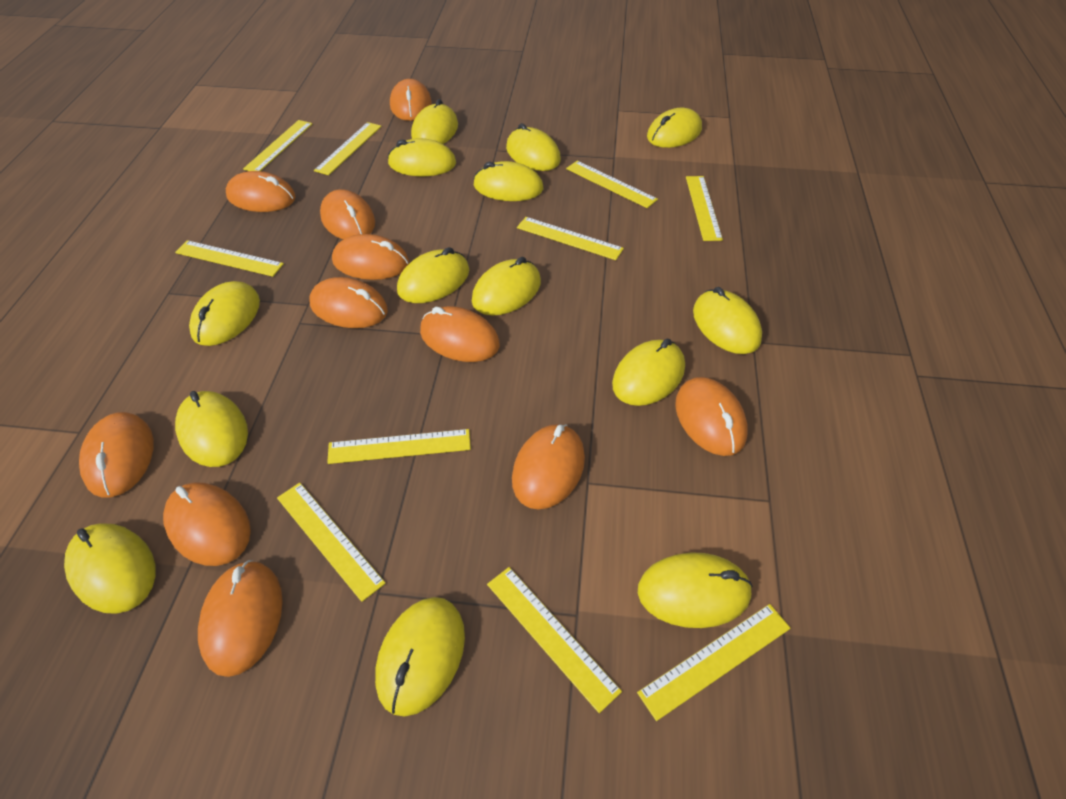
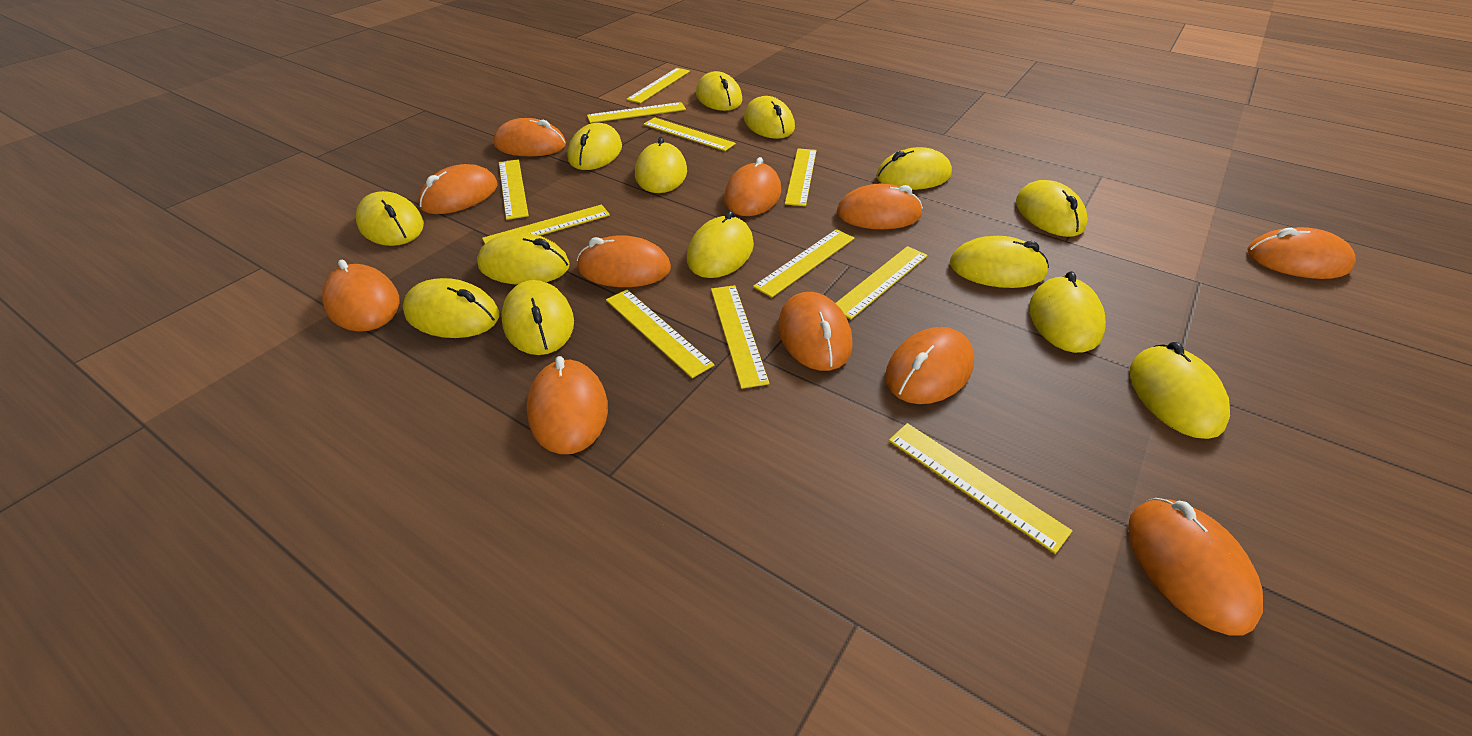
yellow ruler: 10 -> 11

